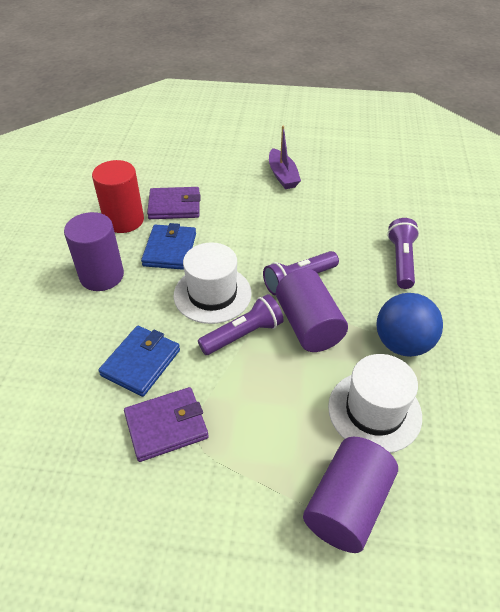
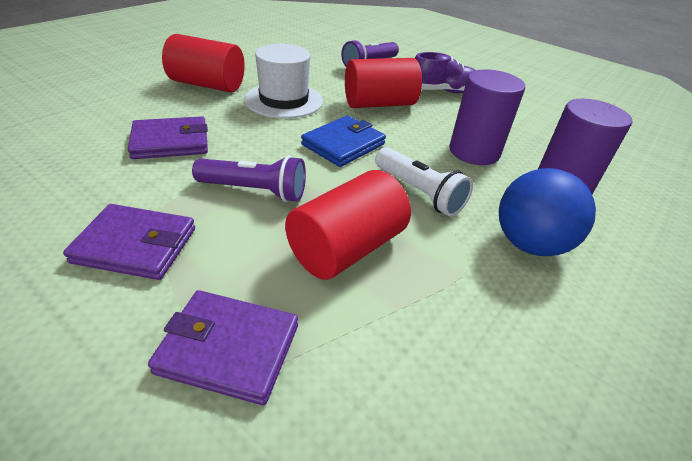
blue wallet: 2 -> 1
purple boat: 1 -> 0
purple cylinder: 3 -> 2
purple flashlight: 3 -> 2
purple shoe: 0 -> 1
purple wallet: 2 -> 3
red cylinder: 1 -> 3
white flashlight: 0 -> 1
white hat: 2 -> 1

